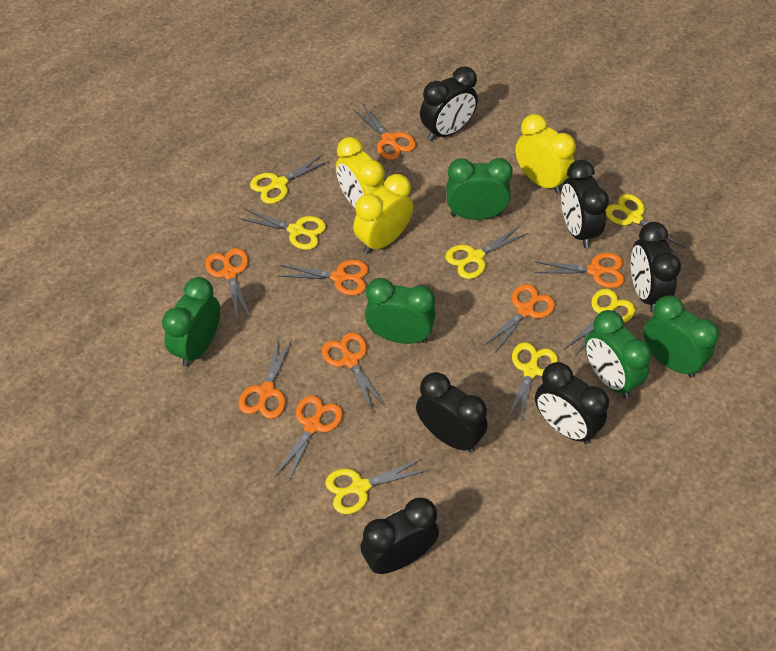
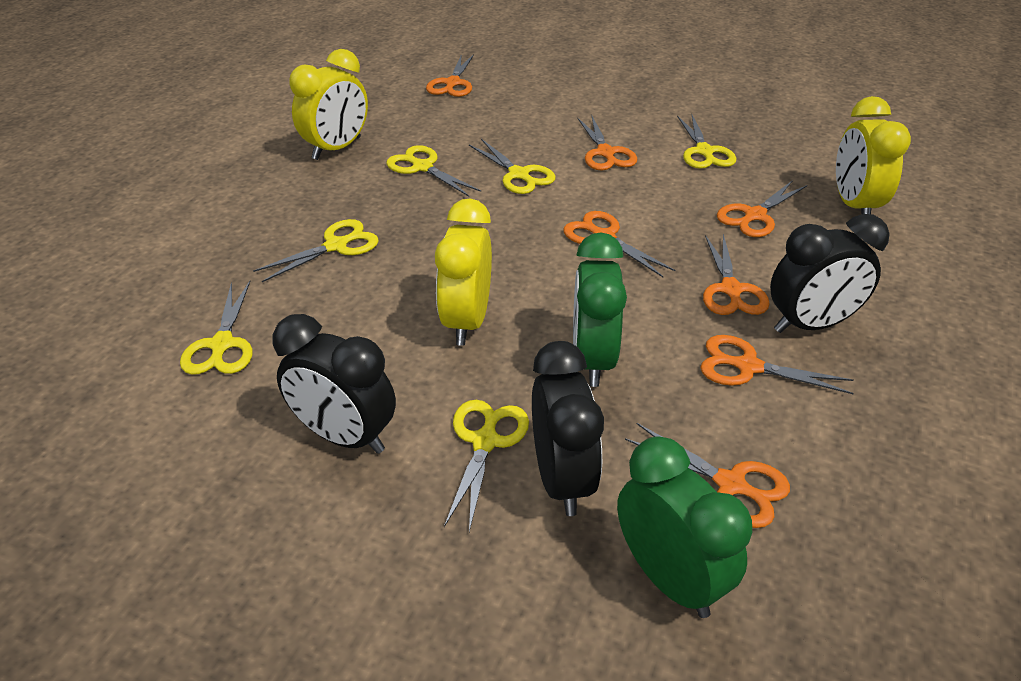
black clock: 6 -> 3
green clock: 5 -> 2
orange scissors: 8 -> 7
yellow scissors: 7 -> 6

